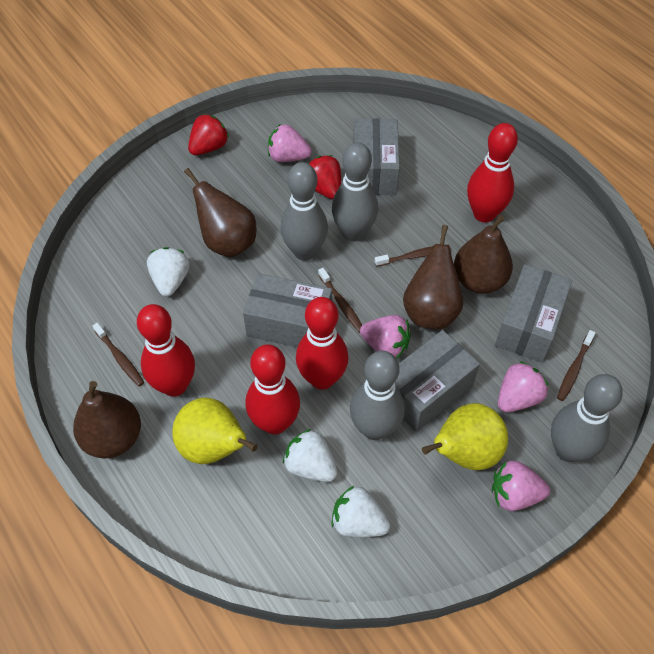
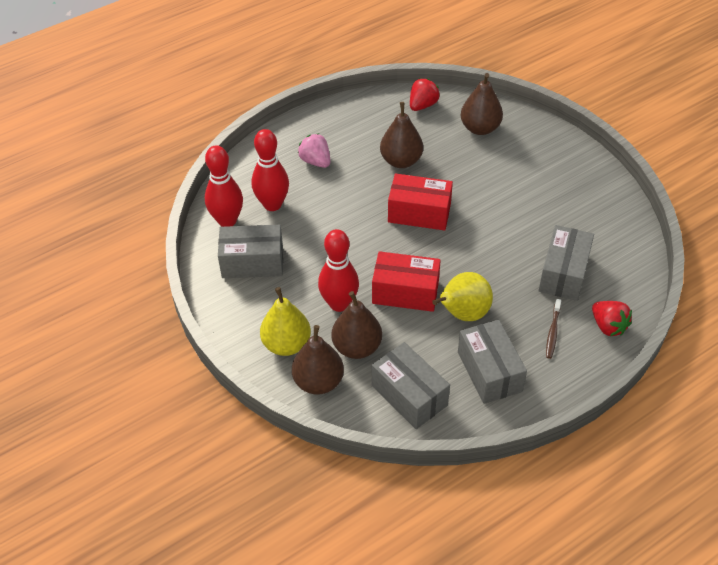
brown toothbrush: 4 -> 1
grey bowling pin: 4 -> 0
pink strawberry: 4 -> 1
red bowling pin: 4 -> 3
red box: 0 -> 2
white strawberry: 3 -> 0

